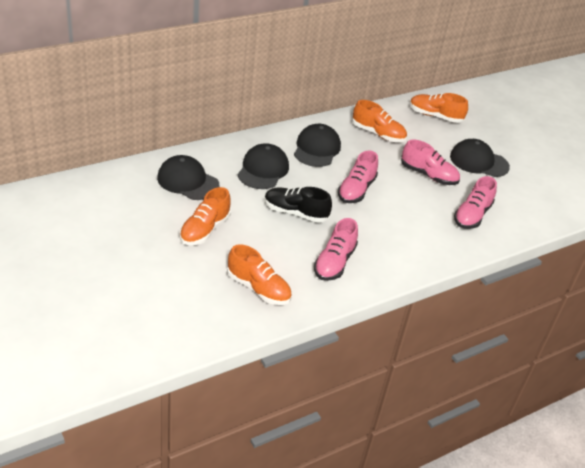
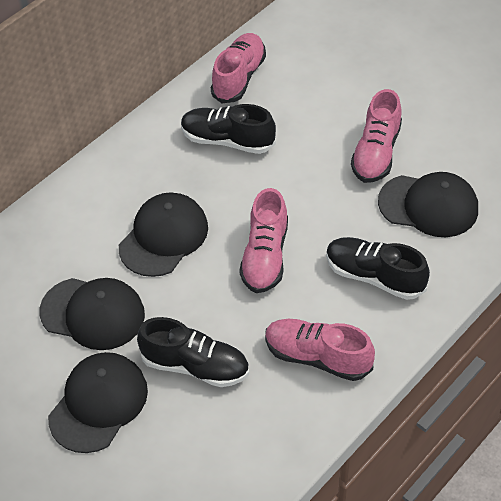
black shoe: 1 -> 3
orange shoe: 4 -> 0

